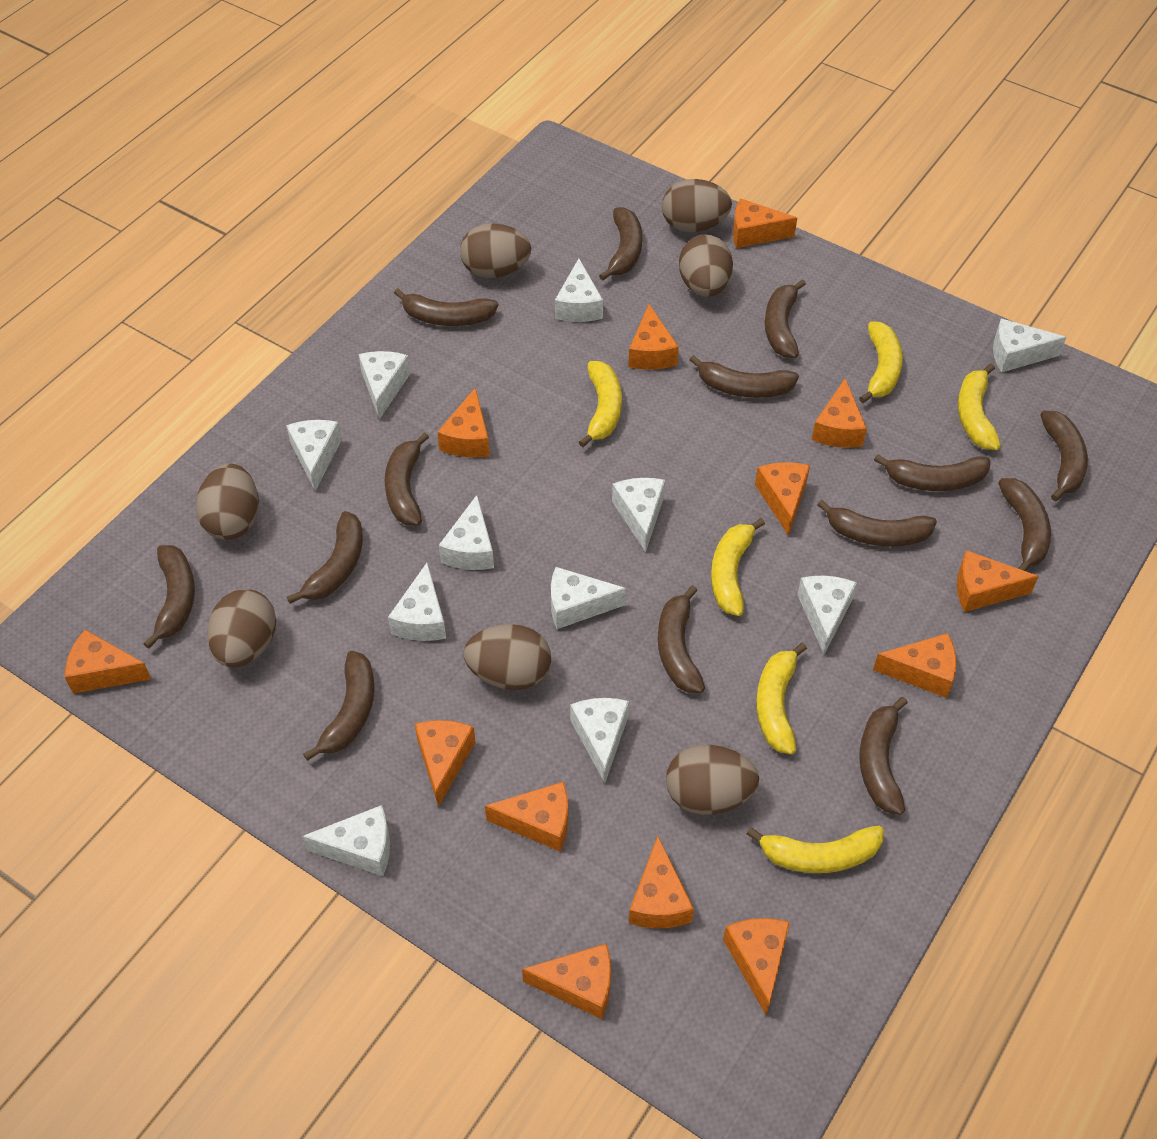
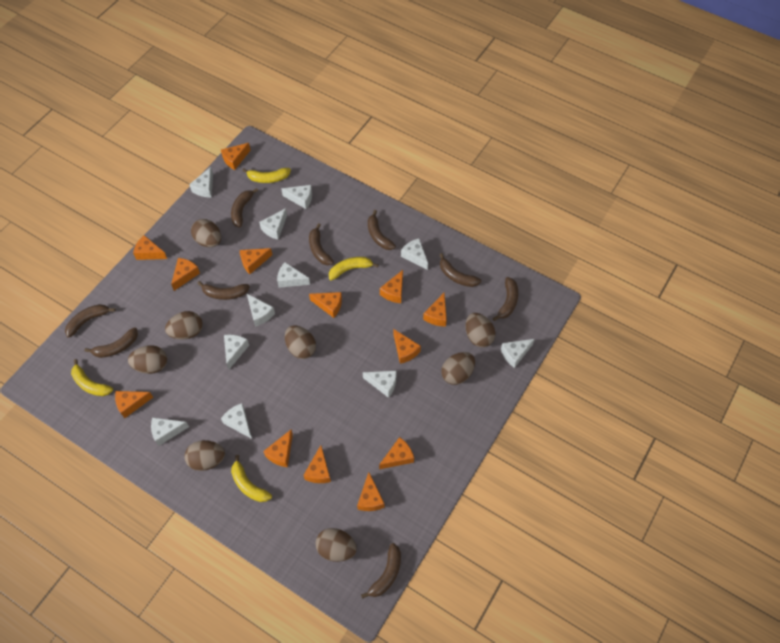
brown banana: 14 -> 9
brown egg: 7 -> 8
yellow banana: 6 -> 4

